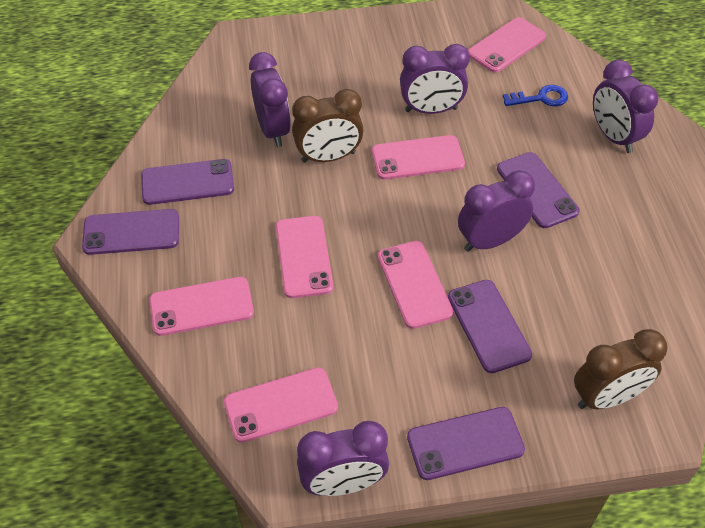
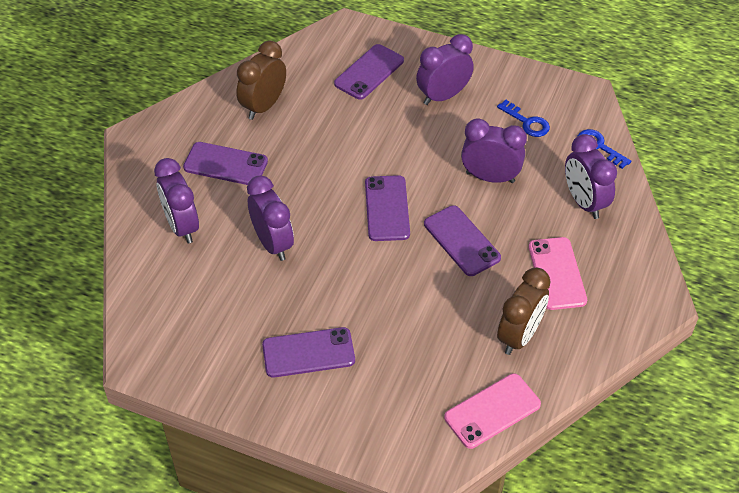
blue key: 1 -> 2
pink phone: 6 -> 2

